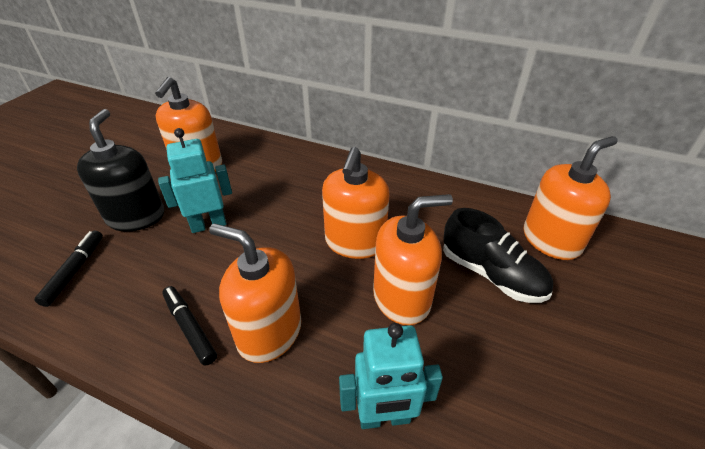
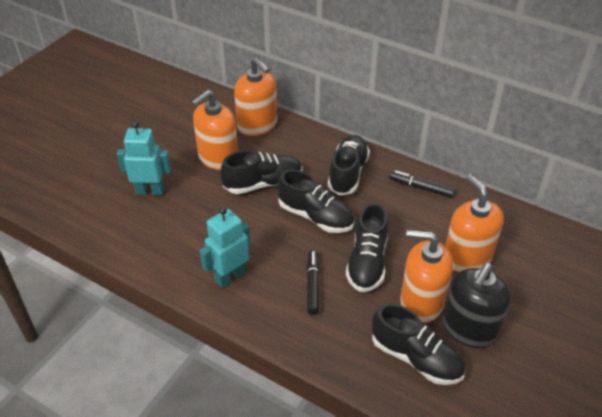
black shoe: 1 -> 5
orange soap dispenser: 5 -> 4

